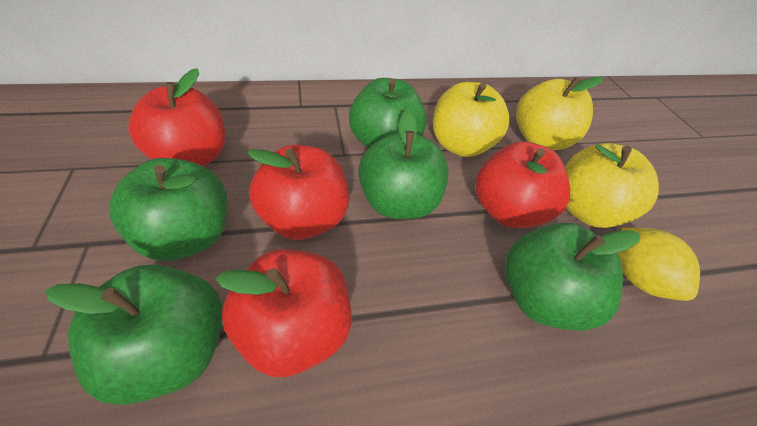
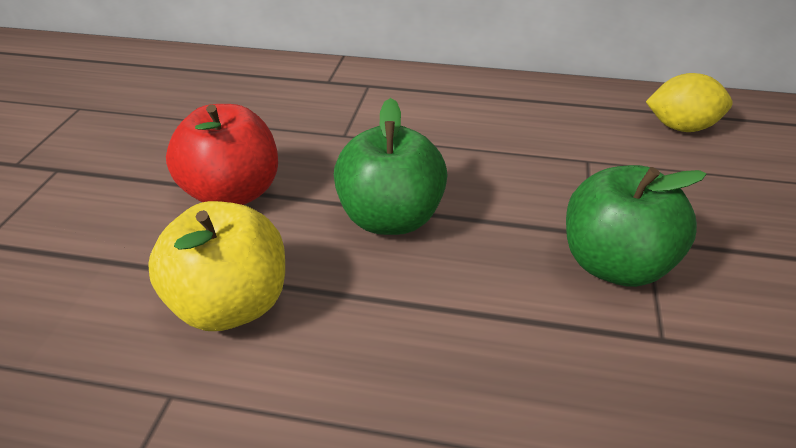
green apple: 5 -> 2
red apple: 4 -> 1
yellow apple: 3 -> 1

